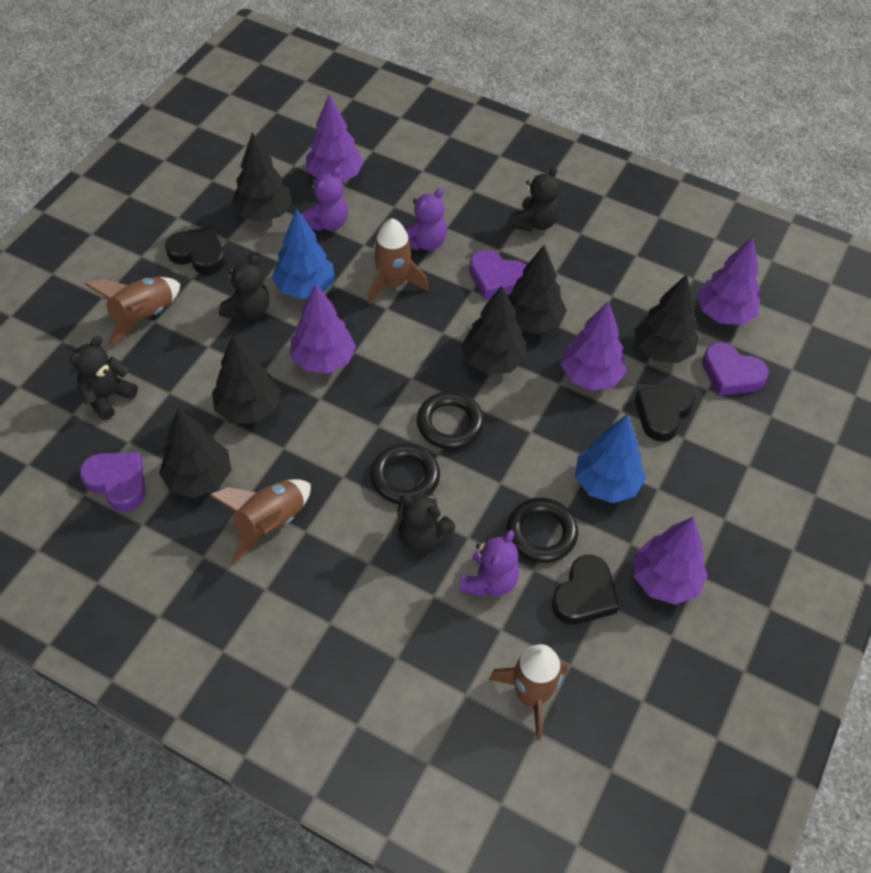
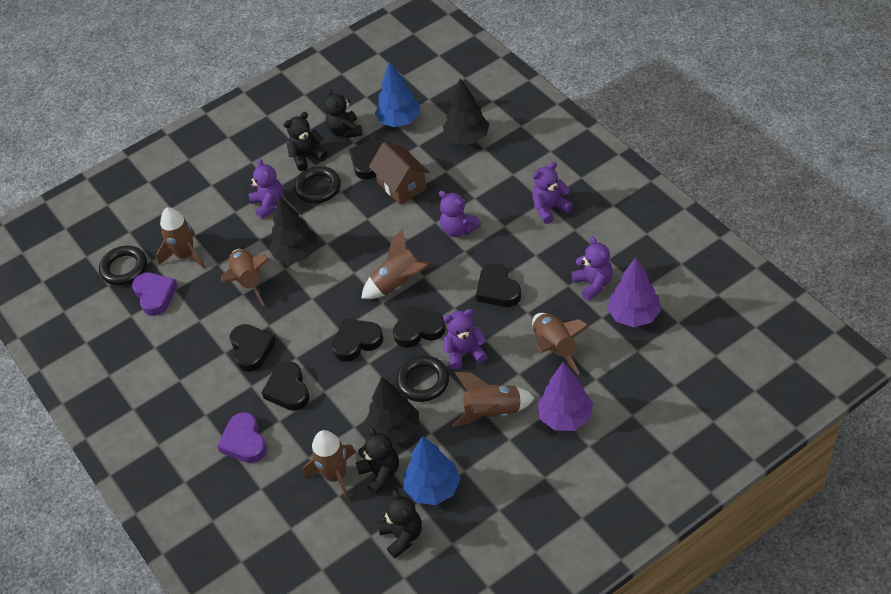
black heart: 3 -> 6
black tree: 6 -> 3
brown house: 0 -> 1
brown rocket: 4 -> 6
purple heart: 3 -> 2
purple teddy bear: 3 -> 5
purple tree: 5 -> 2

